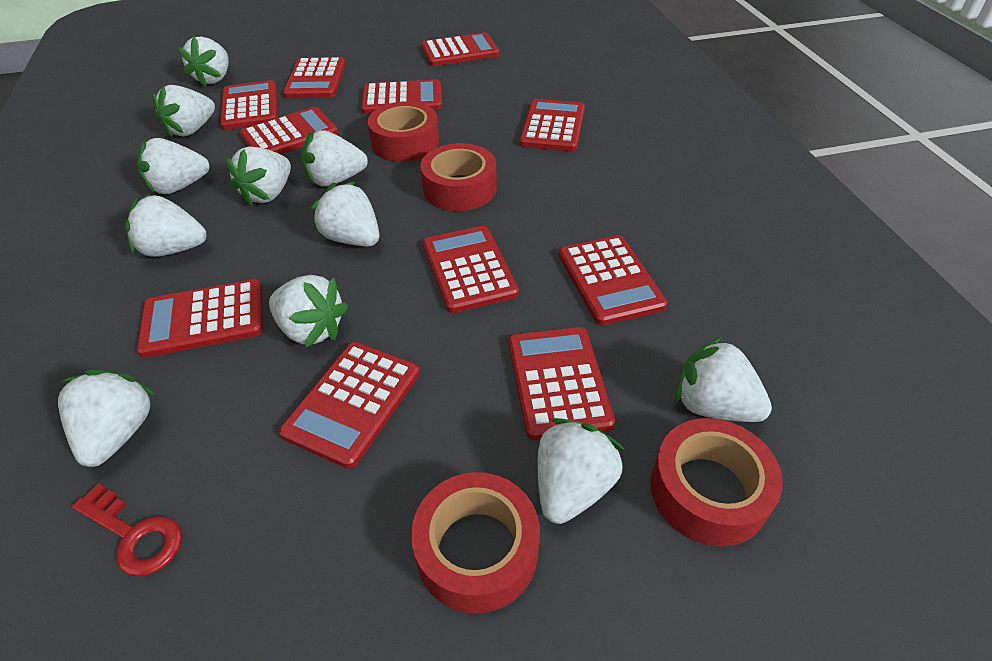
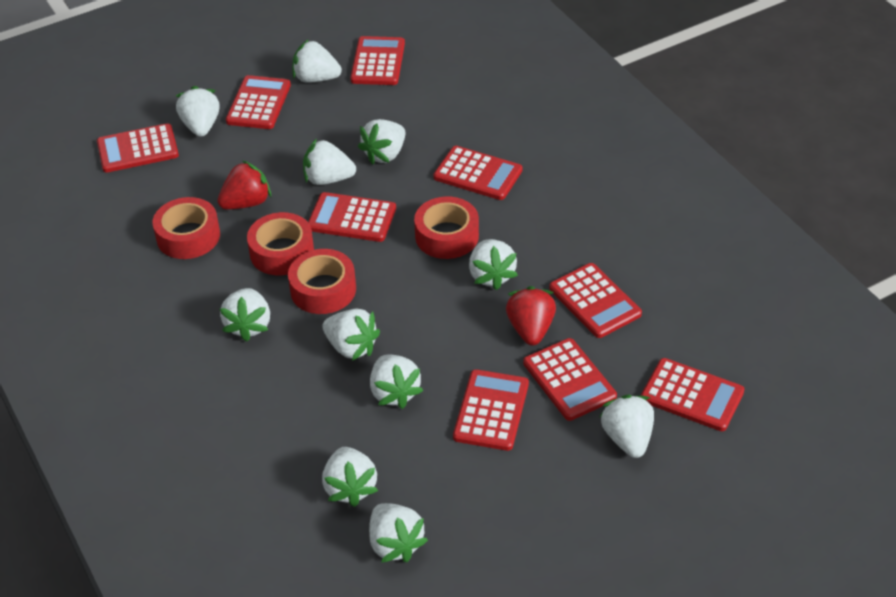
red calculator: 11 -> 9
red key: 1 -> 0
red strawberry: 0 -> 2

